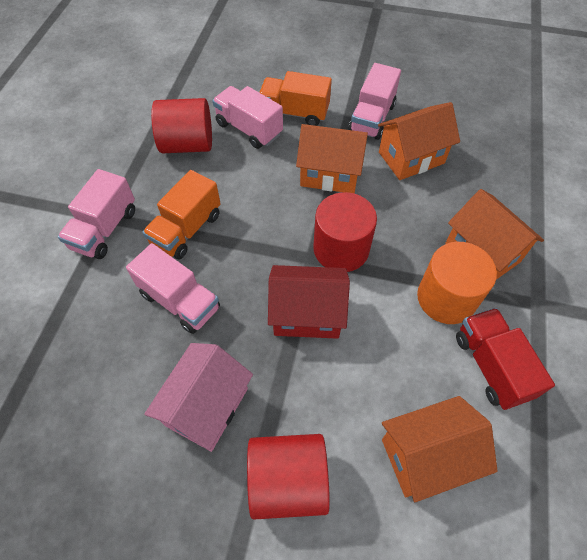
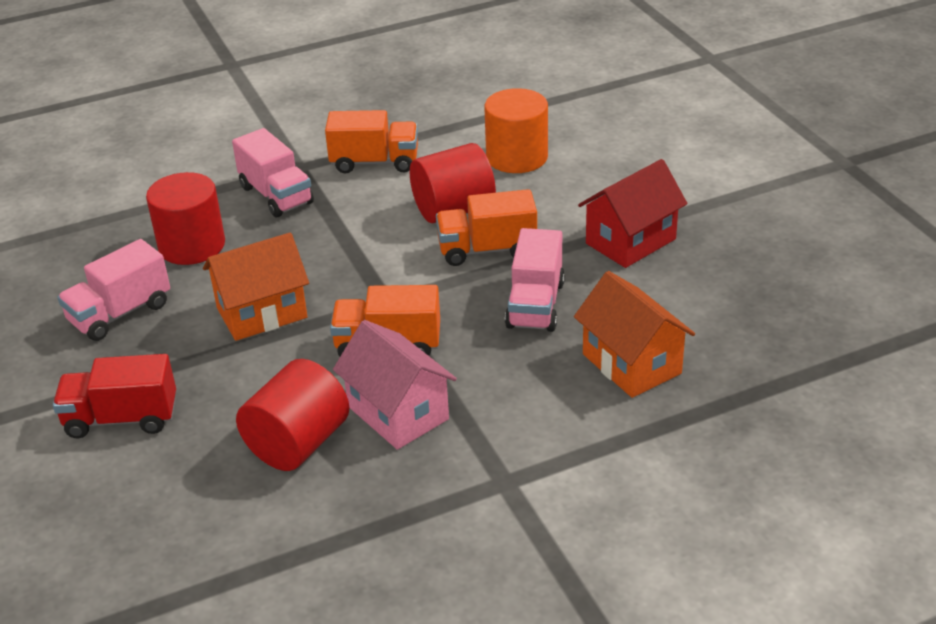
orange house: 4 -> 2
orange truck: 2 -> 3
pink truck: 4 -> 3

